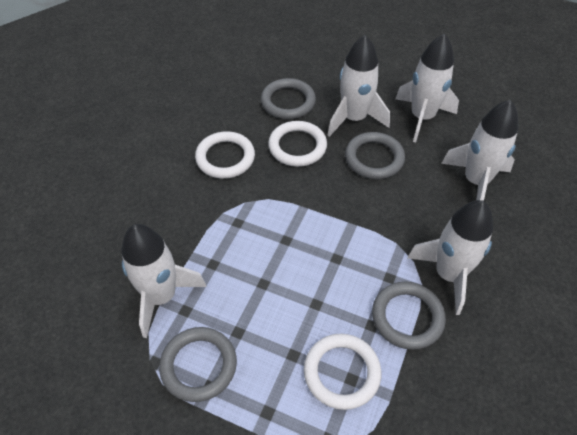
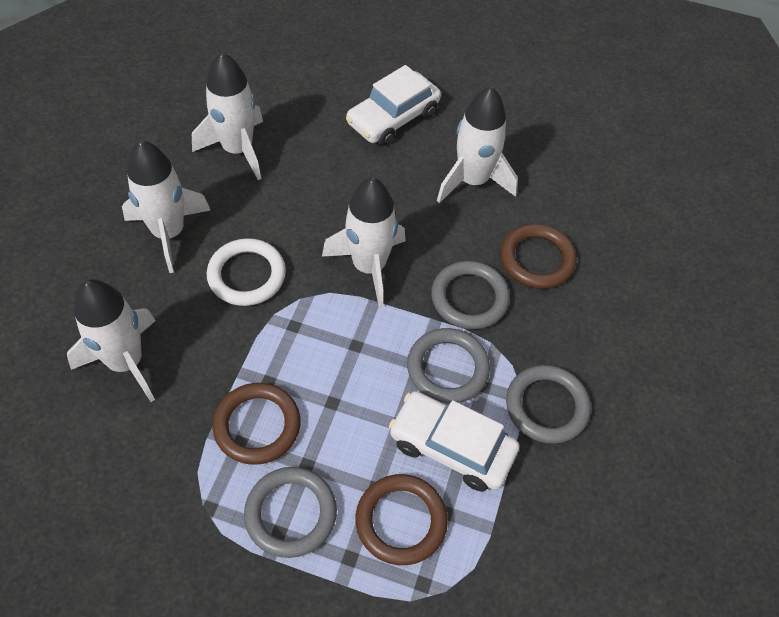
brown ring: 0 -> 3
white car: 0 -> 2
white ring: 3 -> 1

